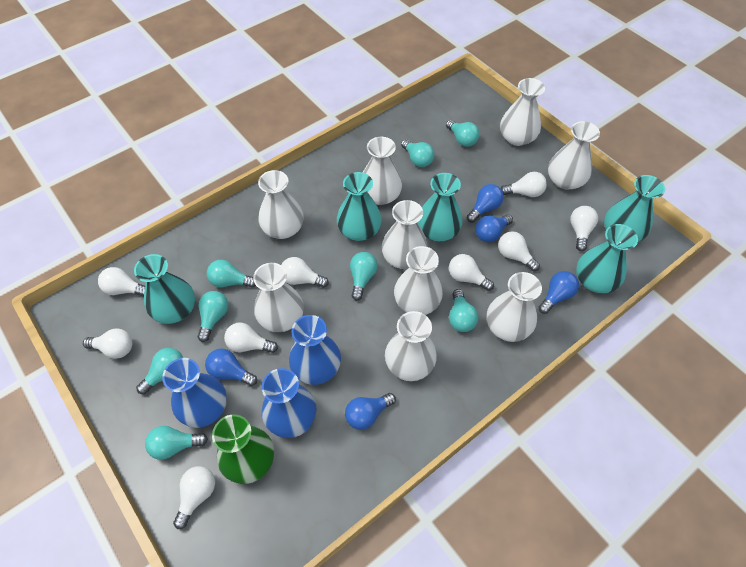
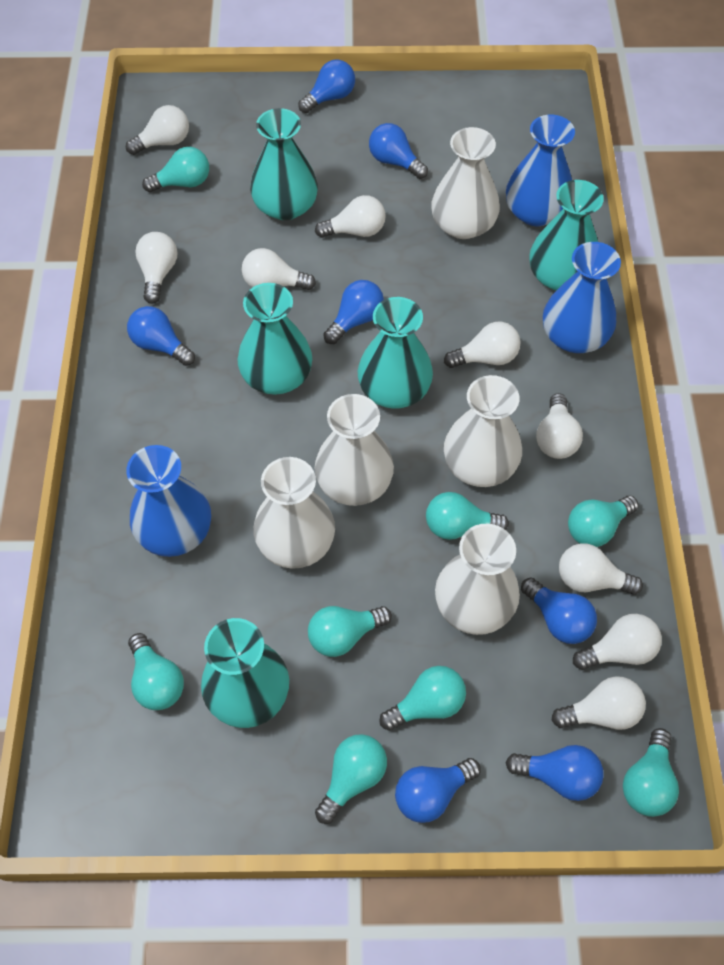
blue light bulb: 5 -> 7
green vase: 1 -> 0
white vase: 9 -> 5

